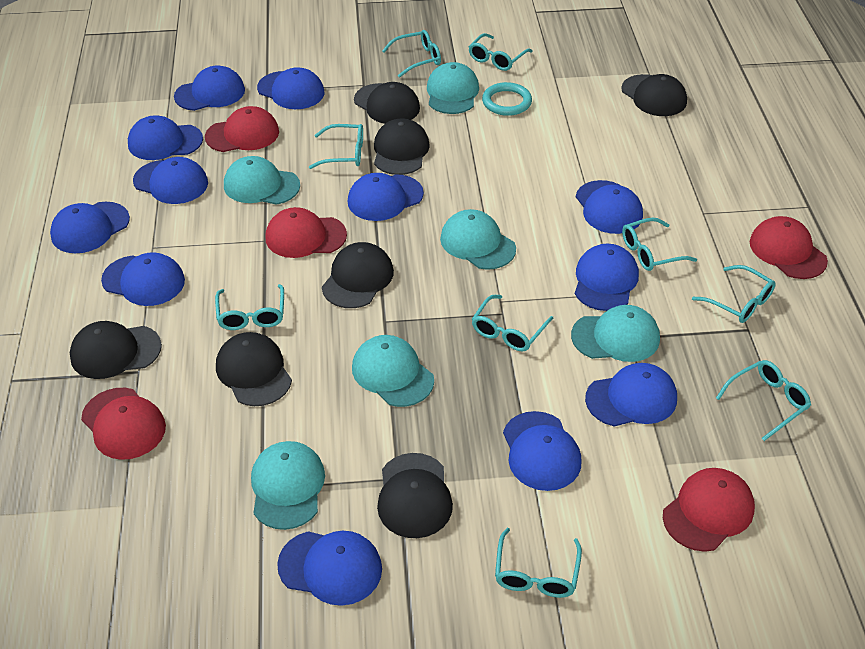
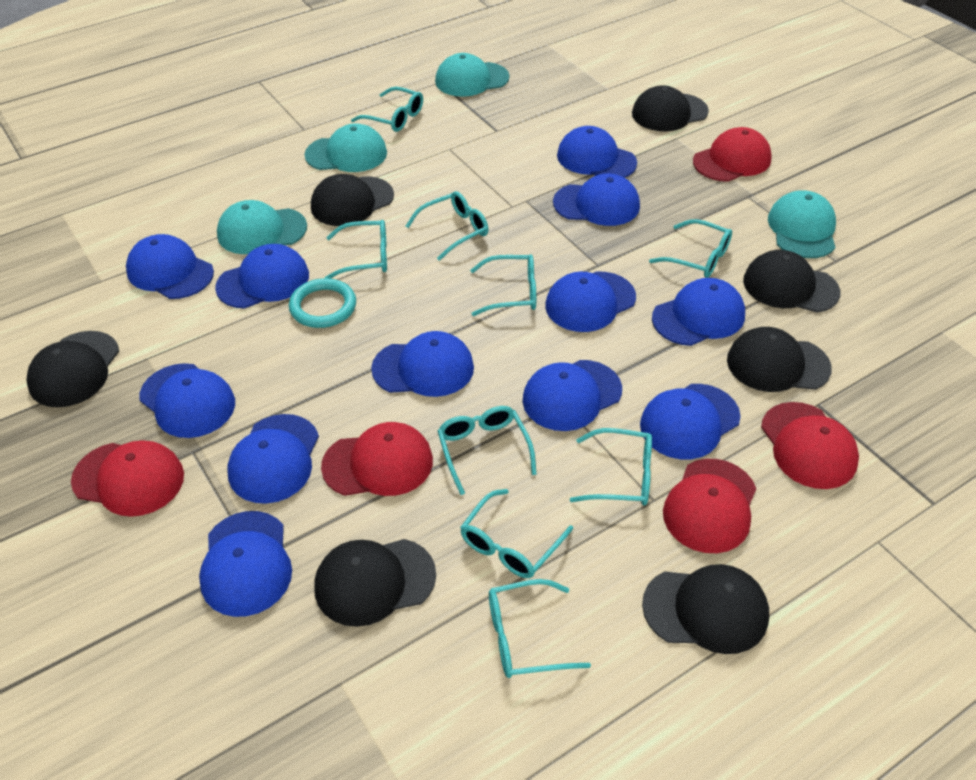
turquoise cap: 6 -> 4

